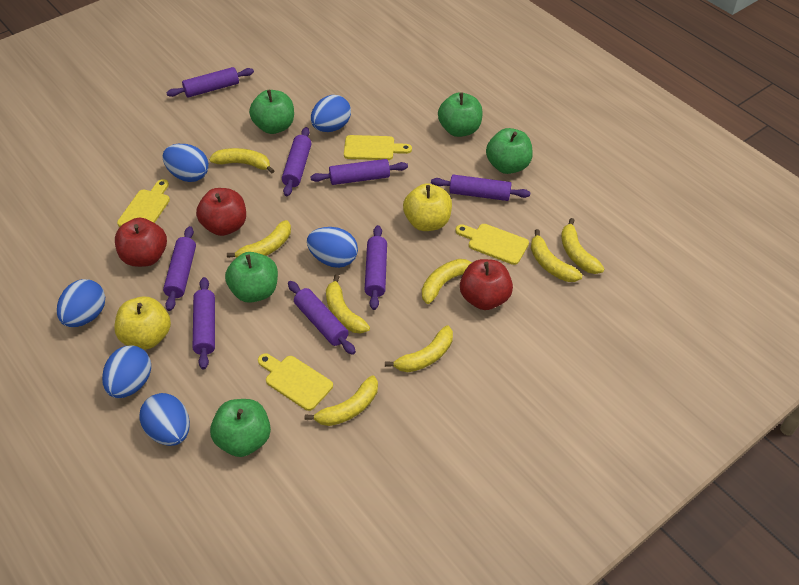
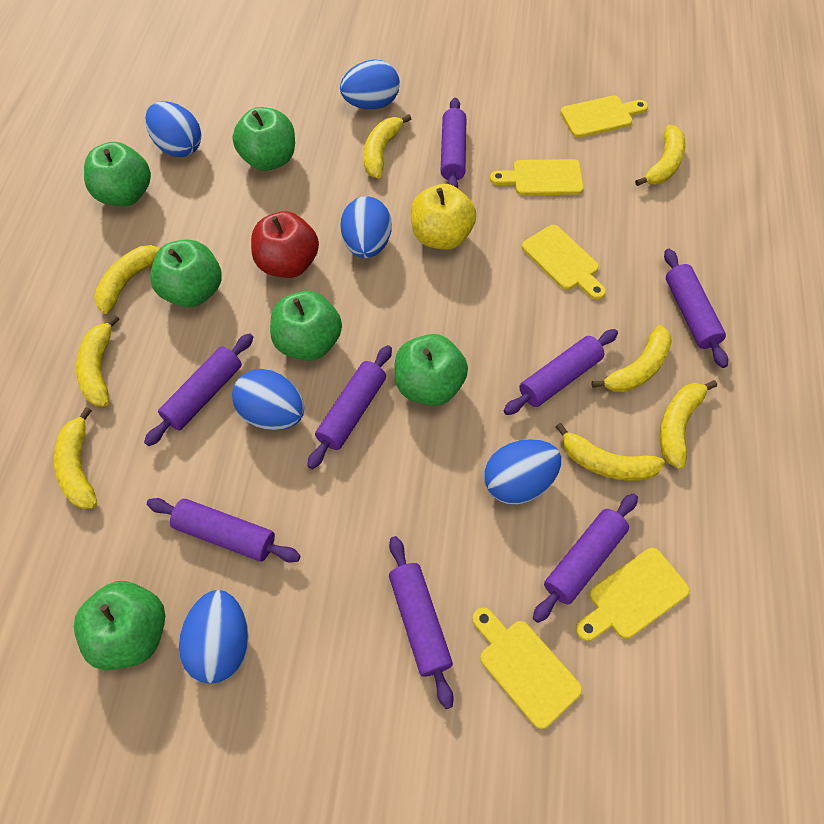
green apple: 5 -> 6
red apple: 3 -> 1
yellow apple: 2 -> 1
yellow cutting board: 4 -> 5

